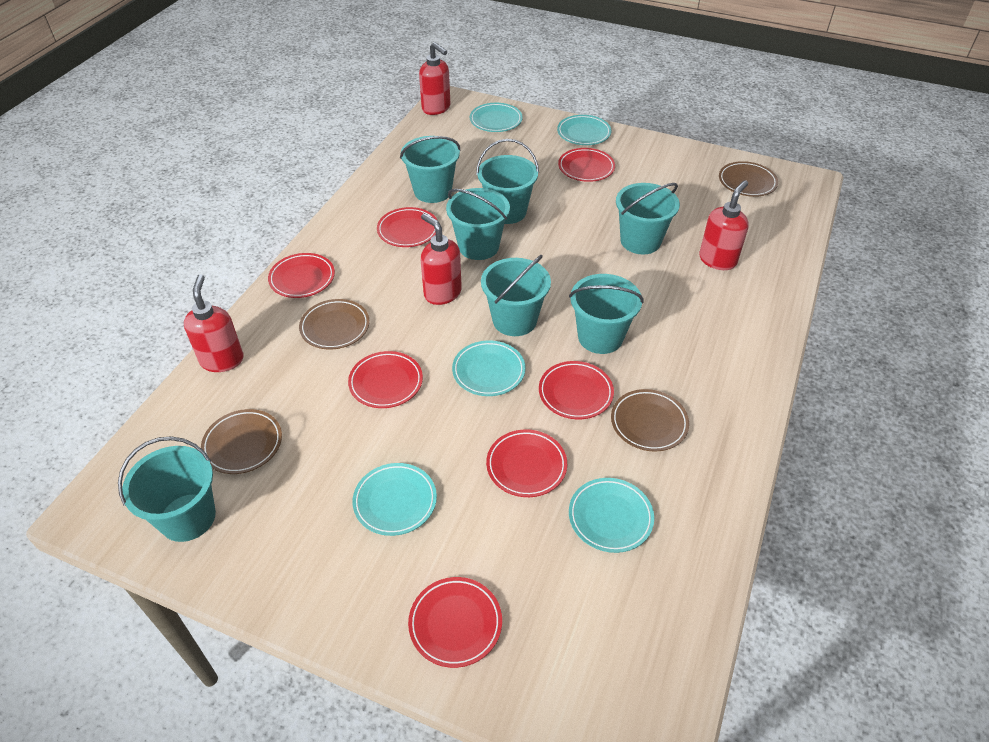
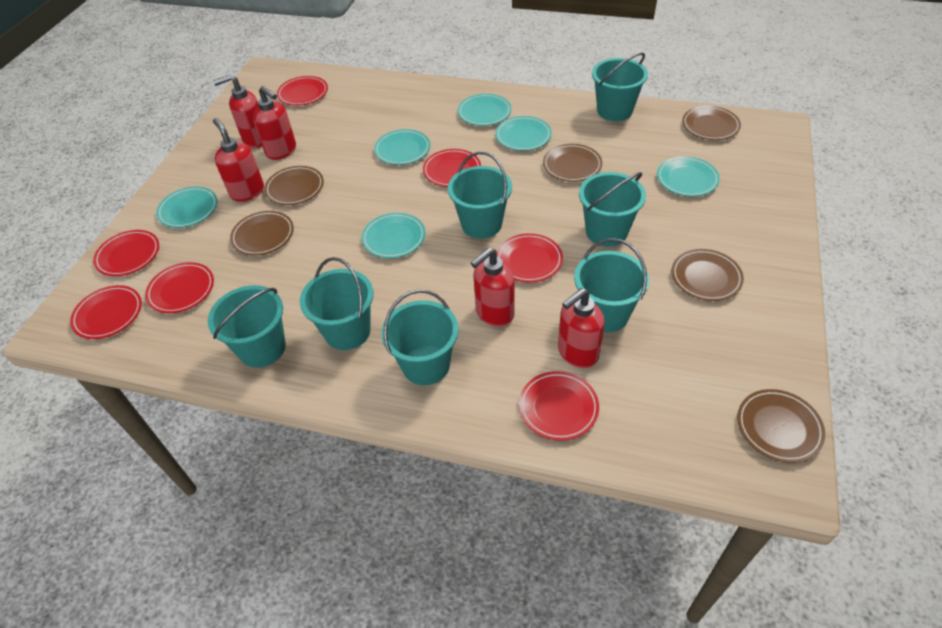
brown plate: 4 -> 6
red soap dispenser: 4 -> 5
turquoise plate: 5 -> 6

